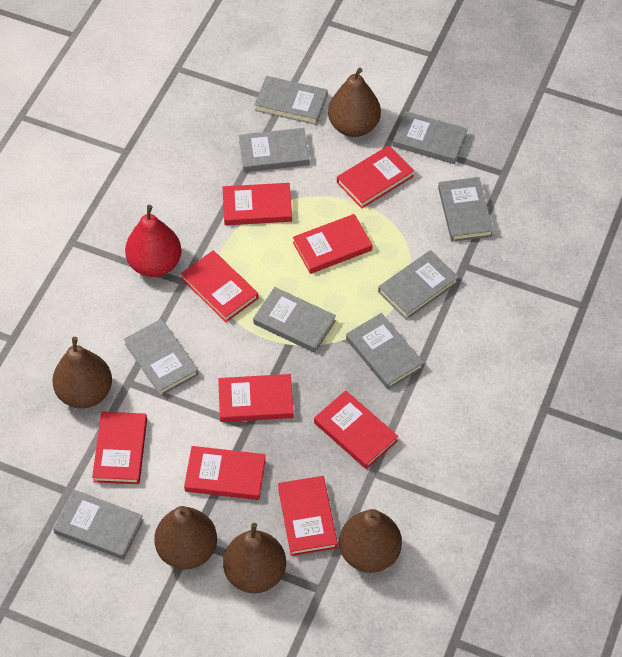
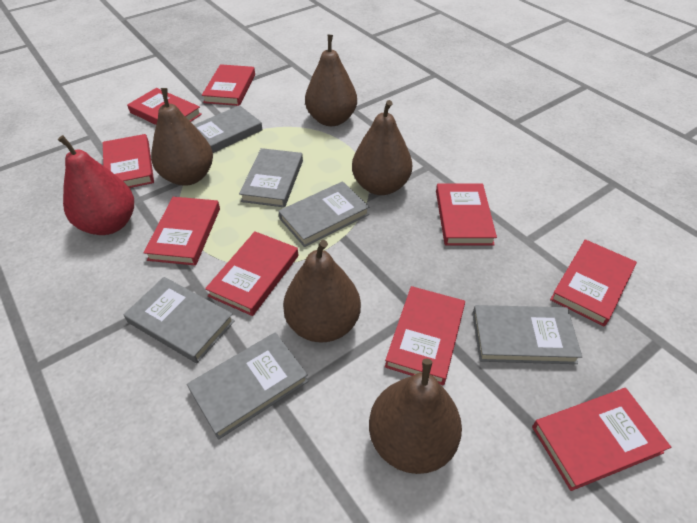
grey book: 9 -> 6

